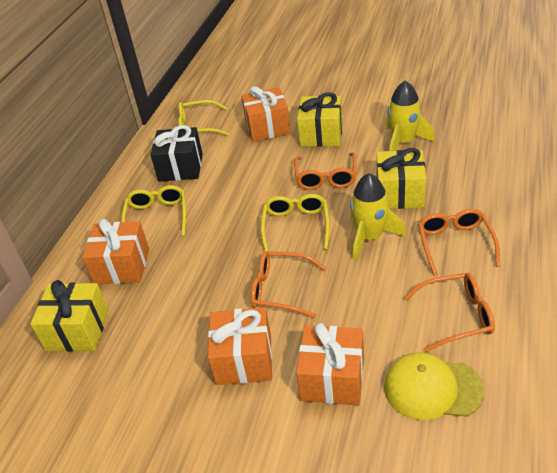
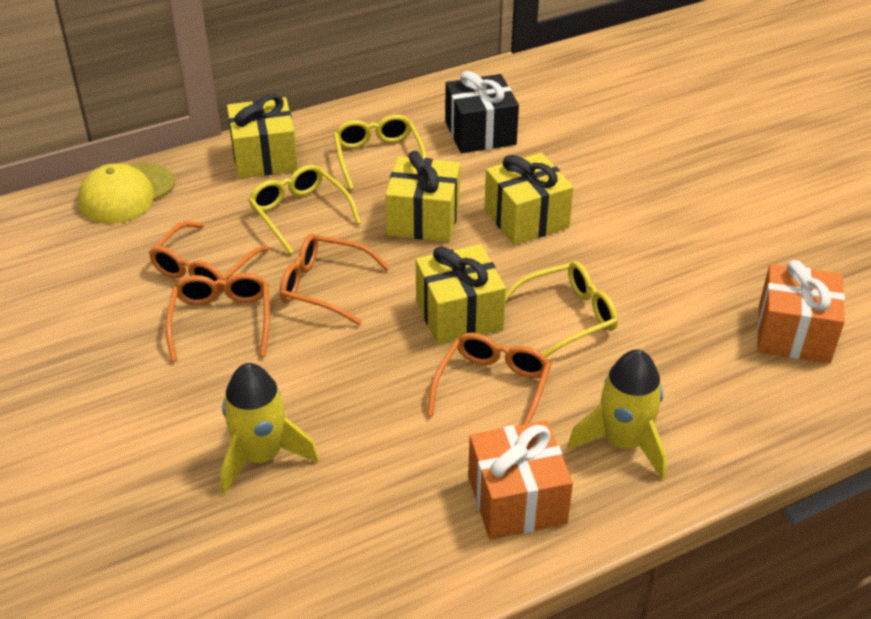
orange gift: 4 -> 2
yellow gift: 3 -> 4

